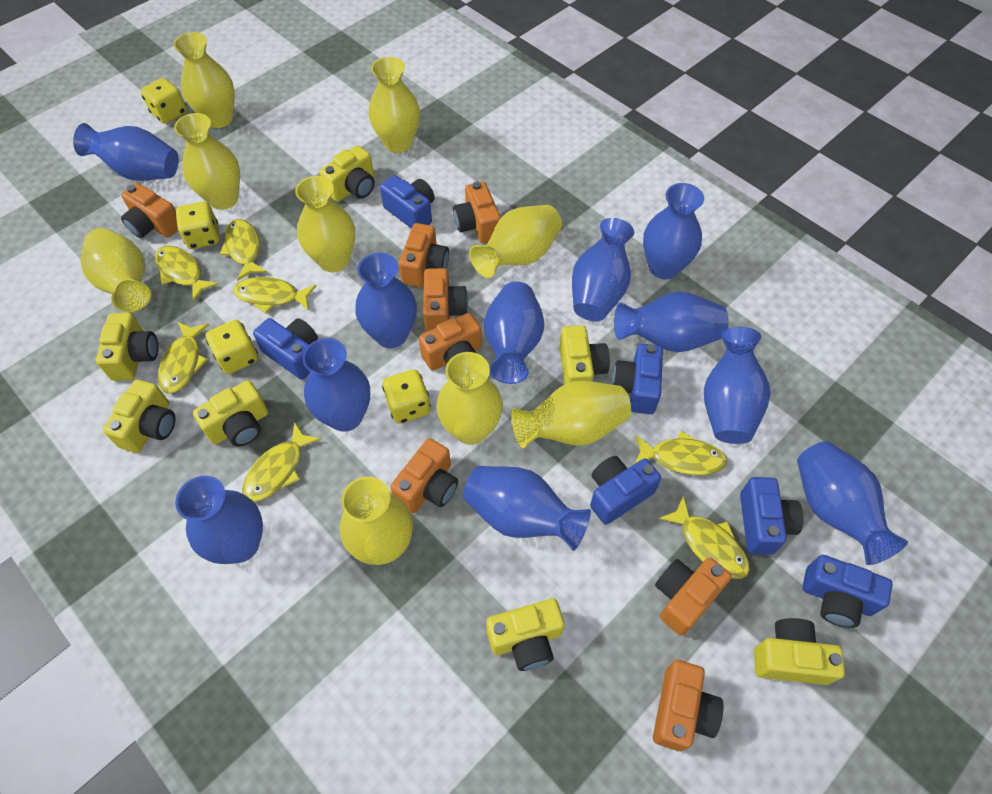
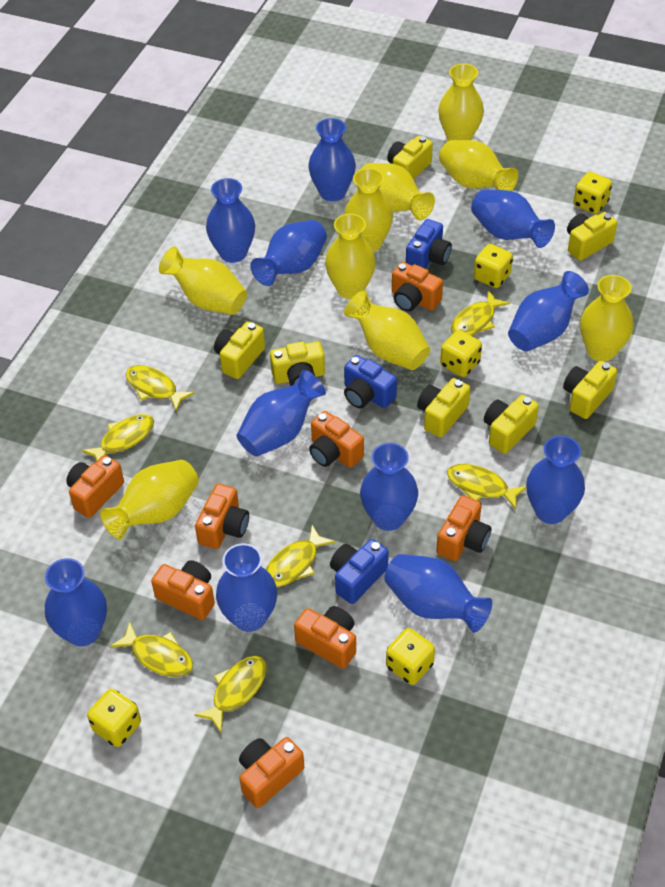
blue camera: 6 -> 3
yellow dice: 4 -> 5

